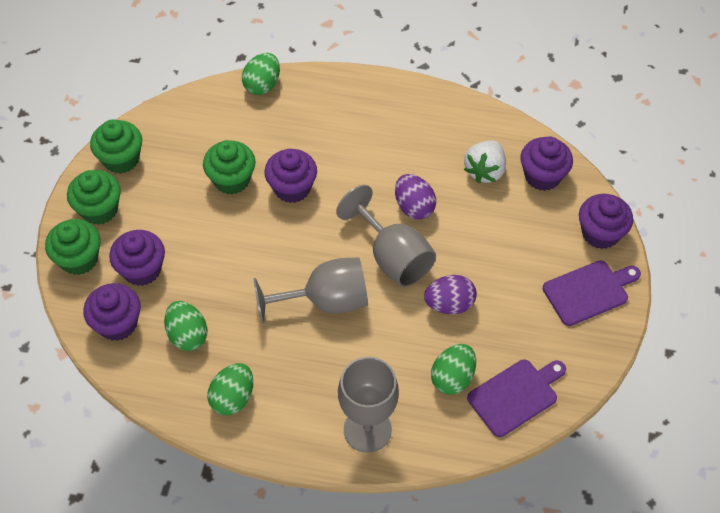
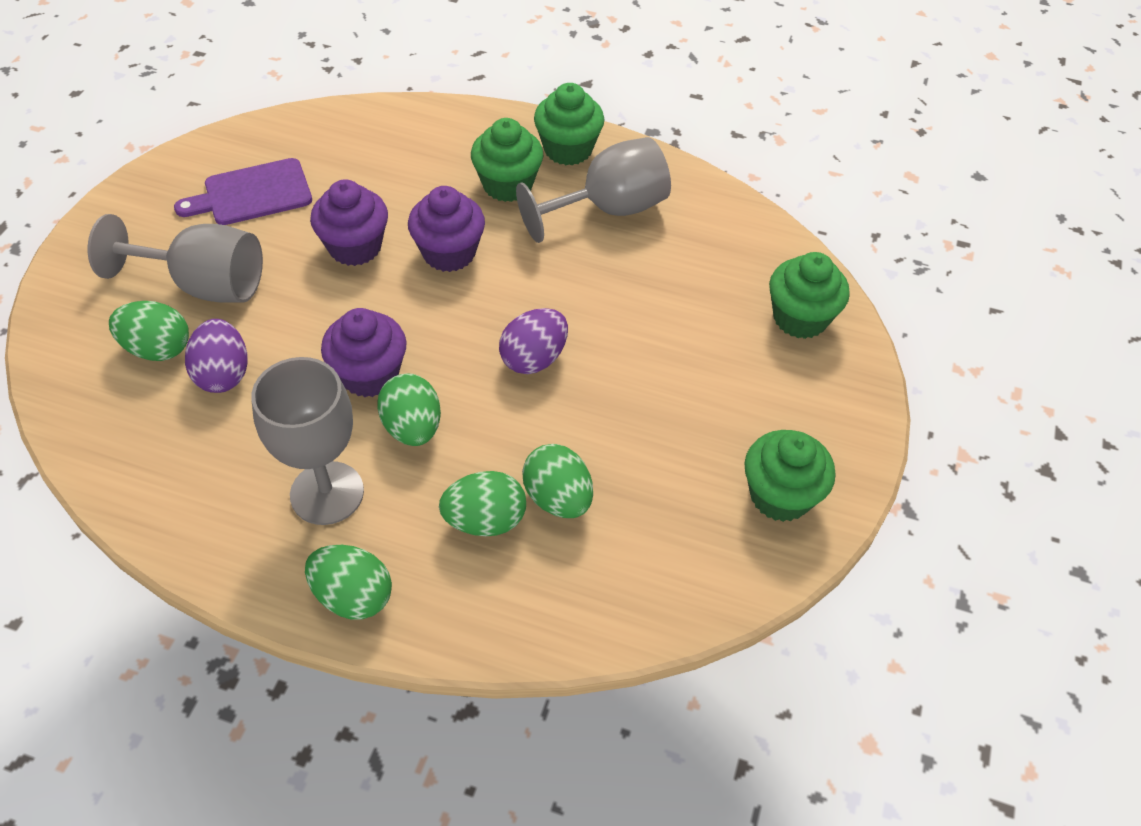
green egg: 4 -> 5
purple cupcake: 5 -> 3
purple cutting board: 2 -> 1
white strawberry: 1 -> 0

